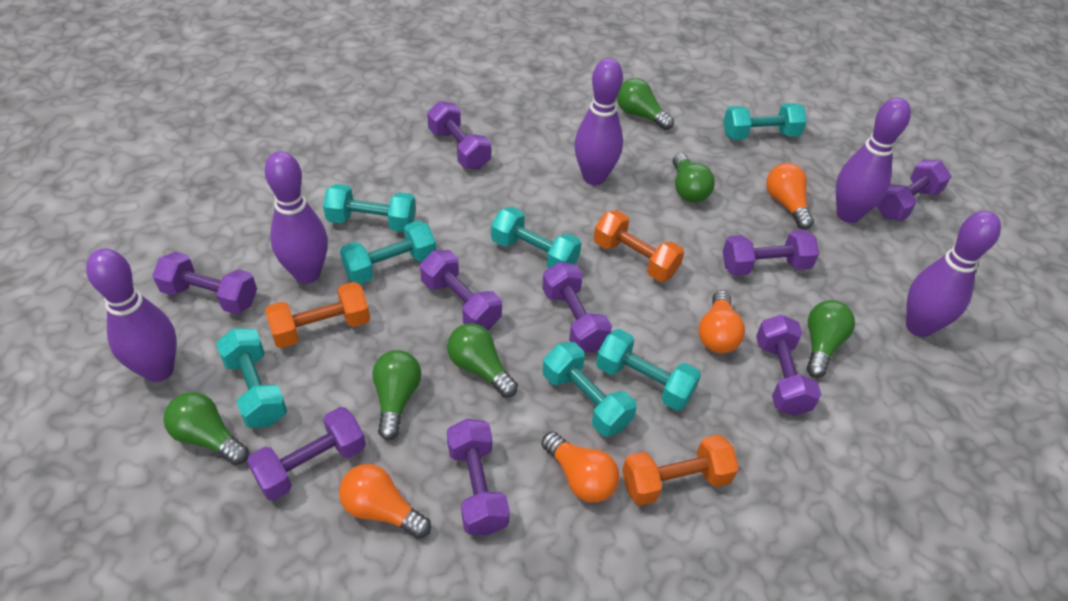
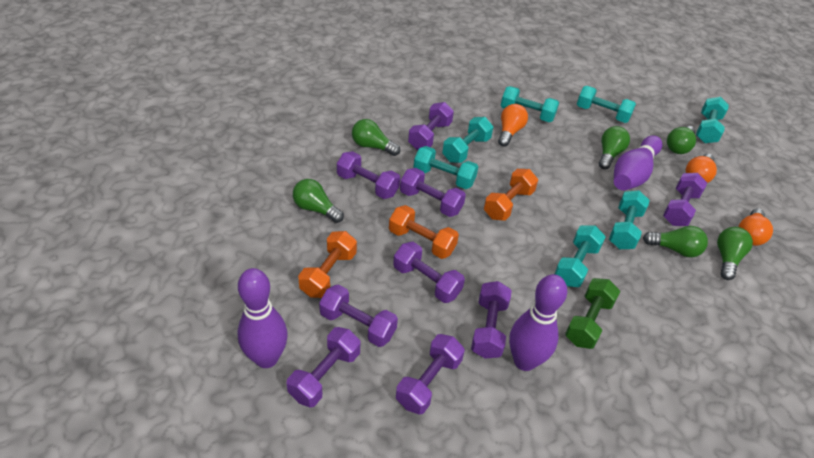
green dumbbell: 0 -> 1
orange light bulb: 4 -> 3
purple bowling pin: 5 -> 3

